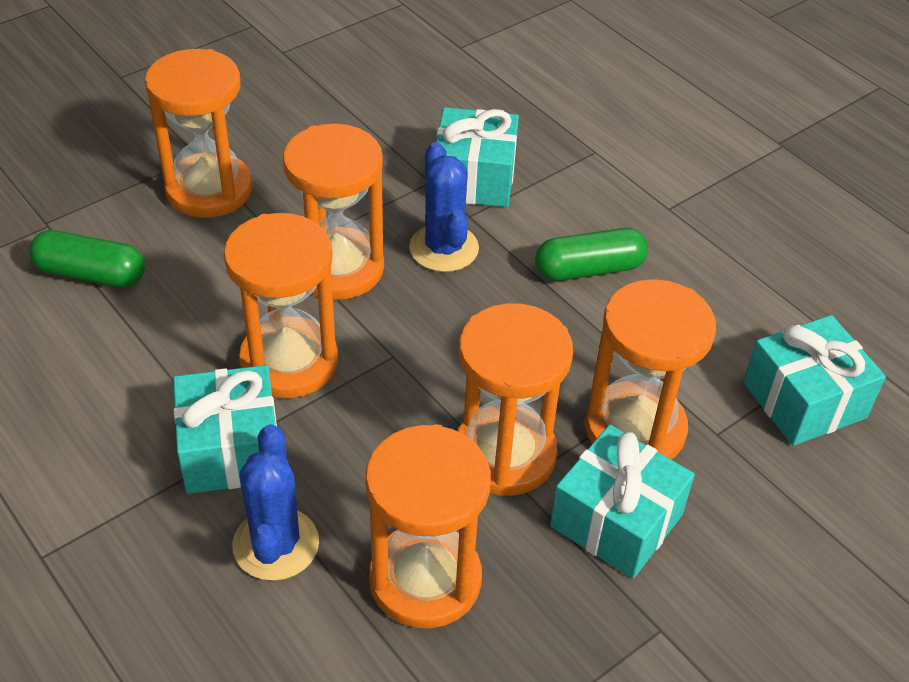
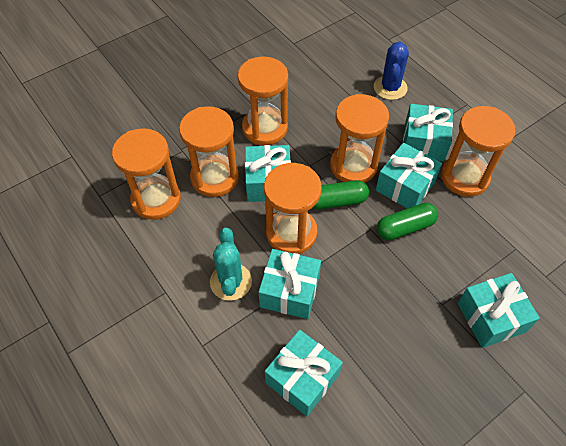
blue cactus: 2 -> 1
turquoise cactus: 0 -> 1
turquoise gift: 4 -> 6

